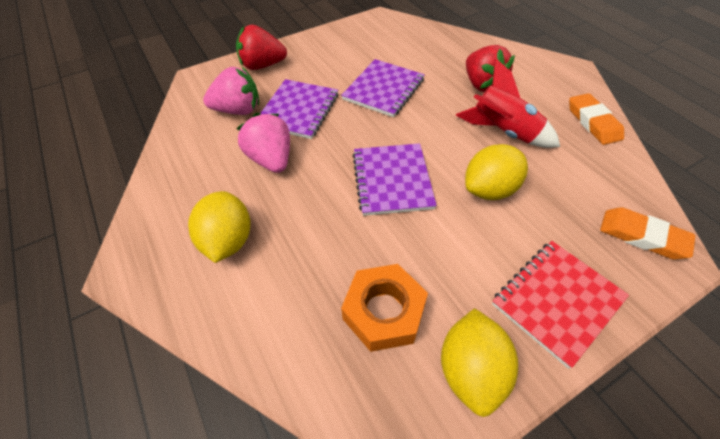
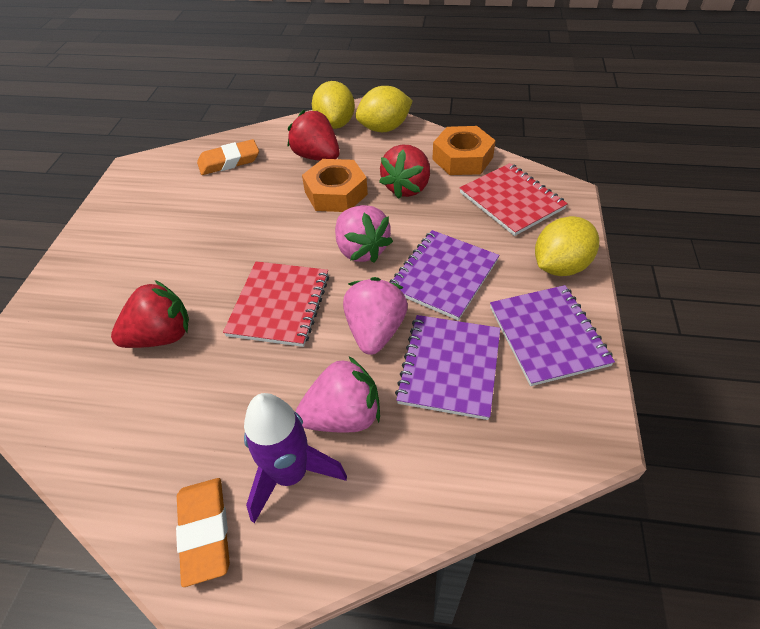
orange nut: 1 -> 2
pink strawberry: 2 -> 3
purple rocket: 0 -> 1
red notebook: 1 -> 2
red rocket: 1 -> 0
red strawberry: 2 -> 3

